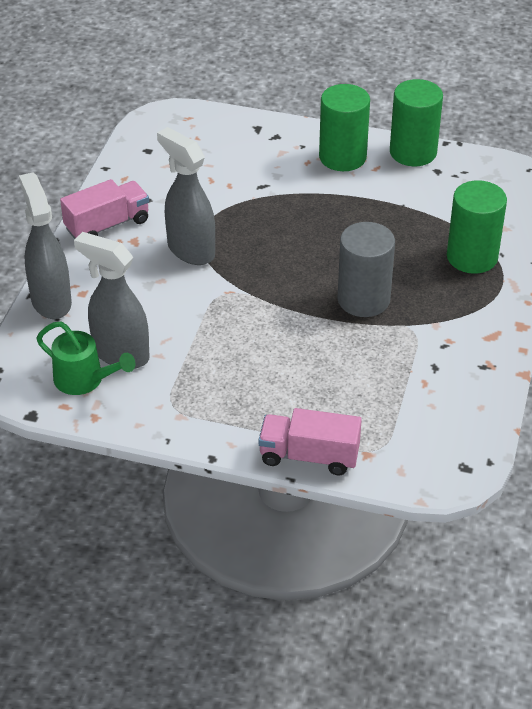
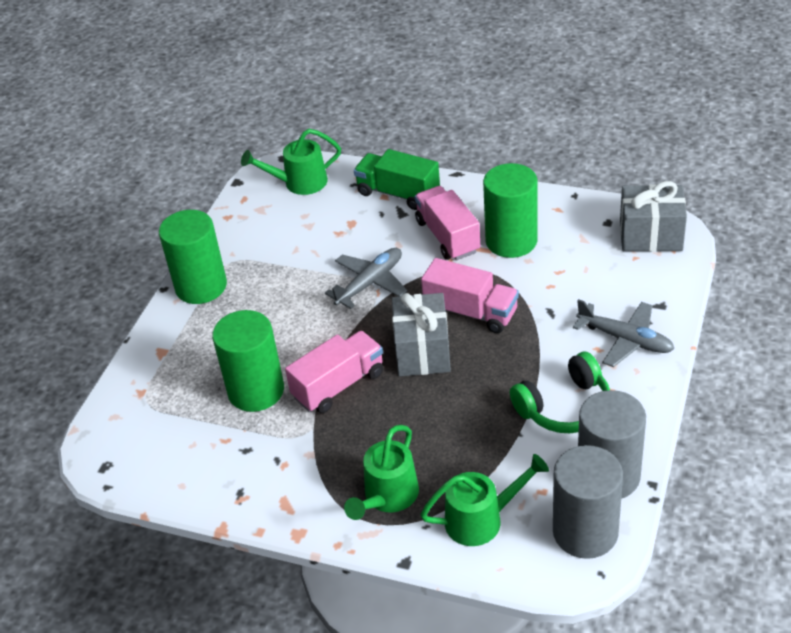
green headphones: 0 -> 1
green truck: 0 -> 1
green watering can: 1 -> 3
grey cylinder: 1 -> 2
grey gift: 0 -> 2
grey plane: 0 -> 2
grey spray bottle: 3 -> 0
pink truck: 2 -> 3

